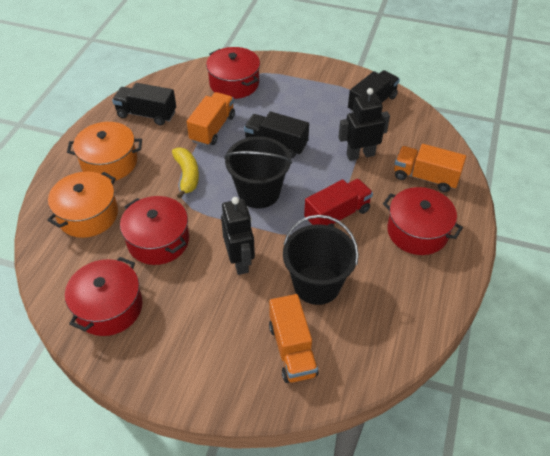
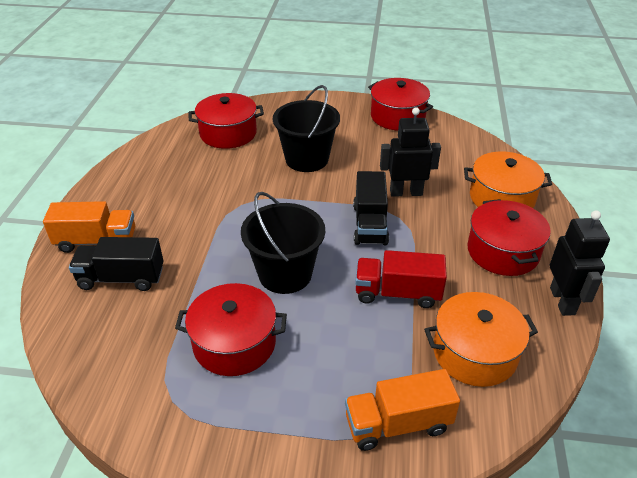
black truck: 3 -> 2
orange truck: 3 -> 2
yellow banana: 1 -> 0

